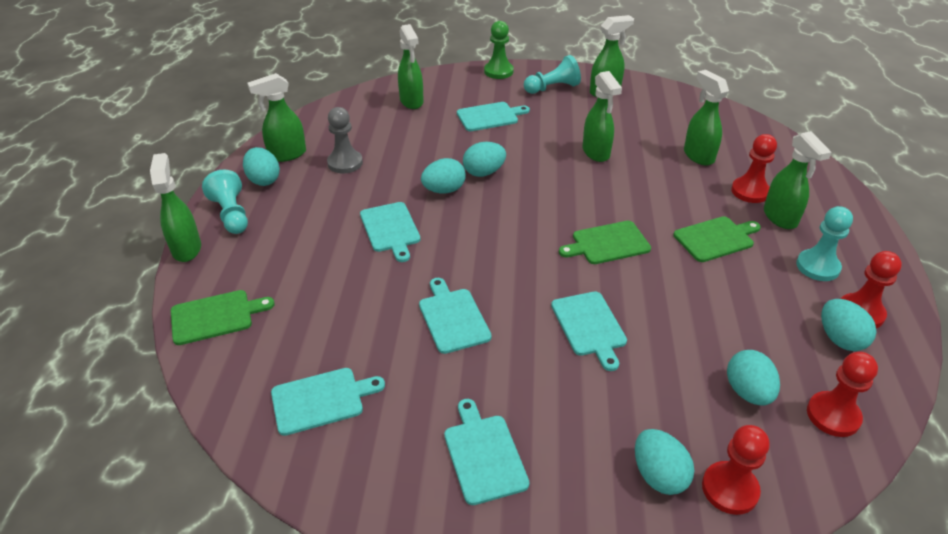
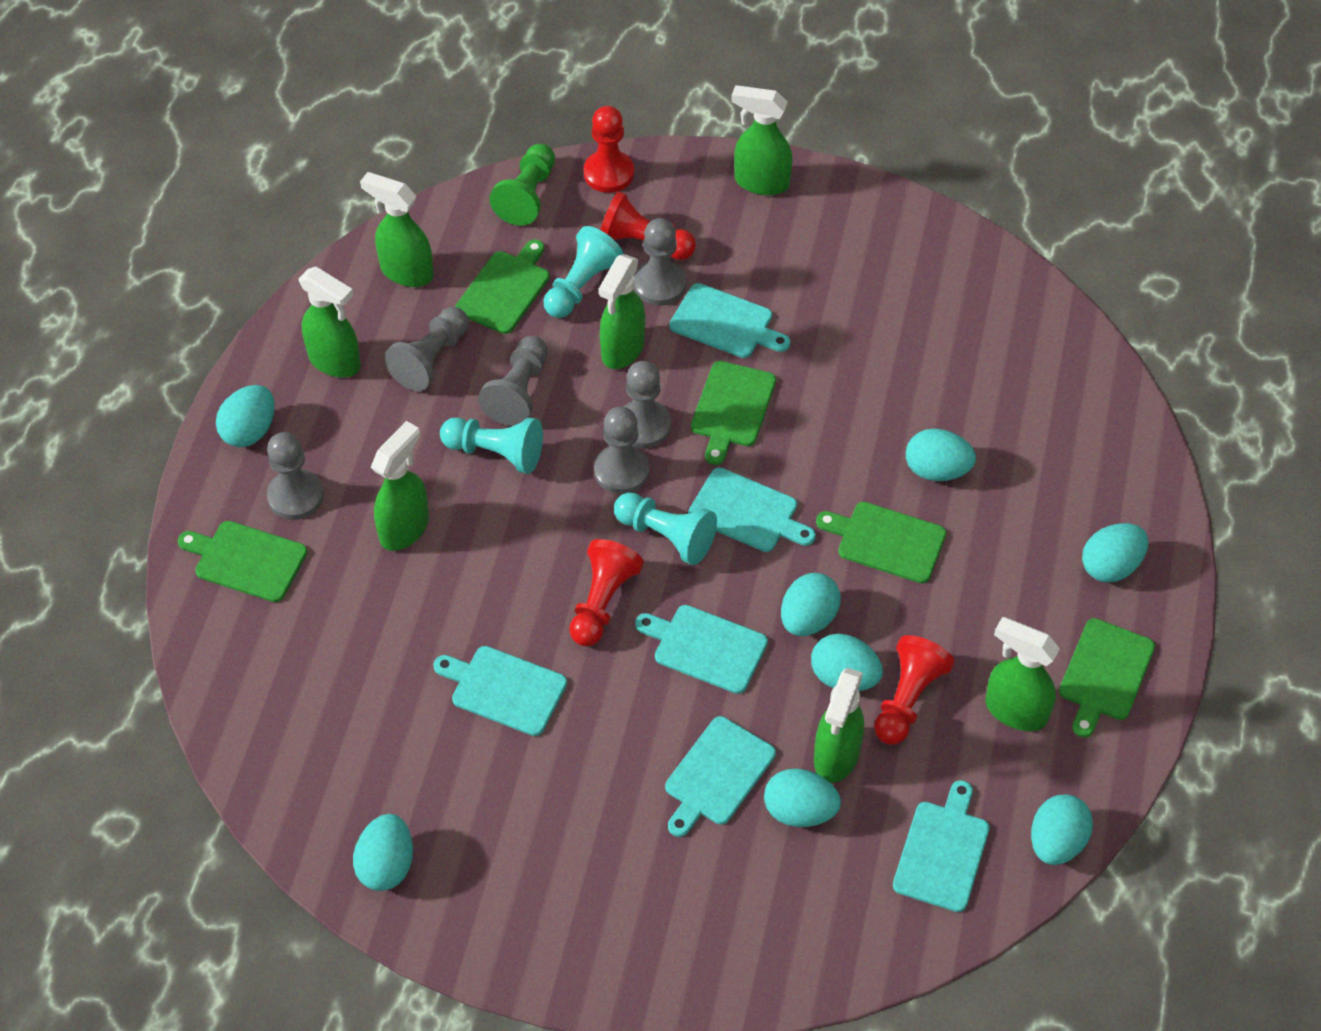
green cutting board: 3 -> 5
grey pawn: 1 -> 6
turquoise egg: 6 -> 8

